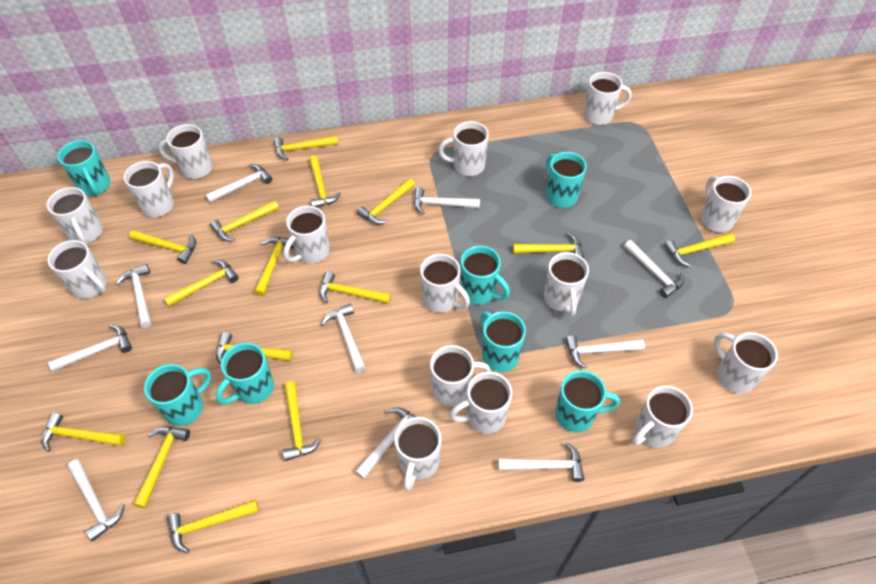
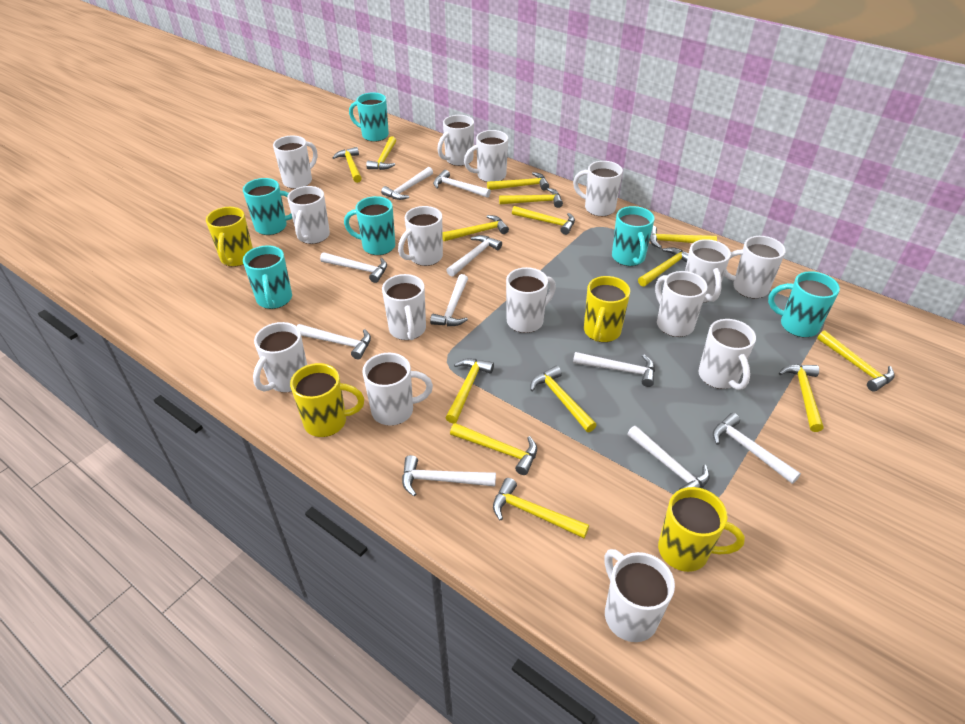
turquoise mug: 7 -> 6
yellow hammer: 15 -> 14
yellow mug: 0 -> 4

